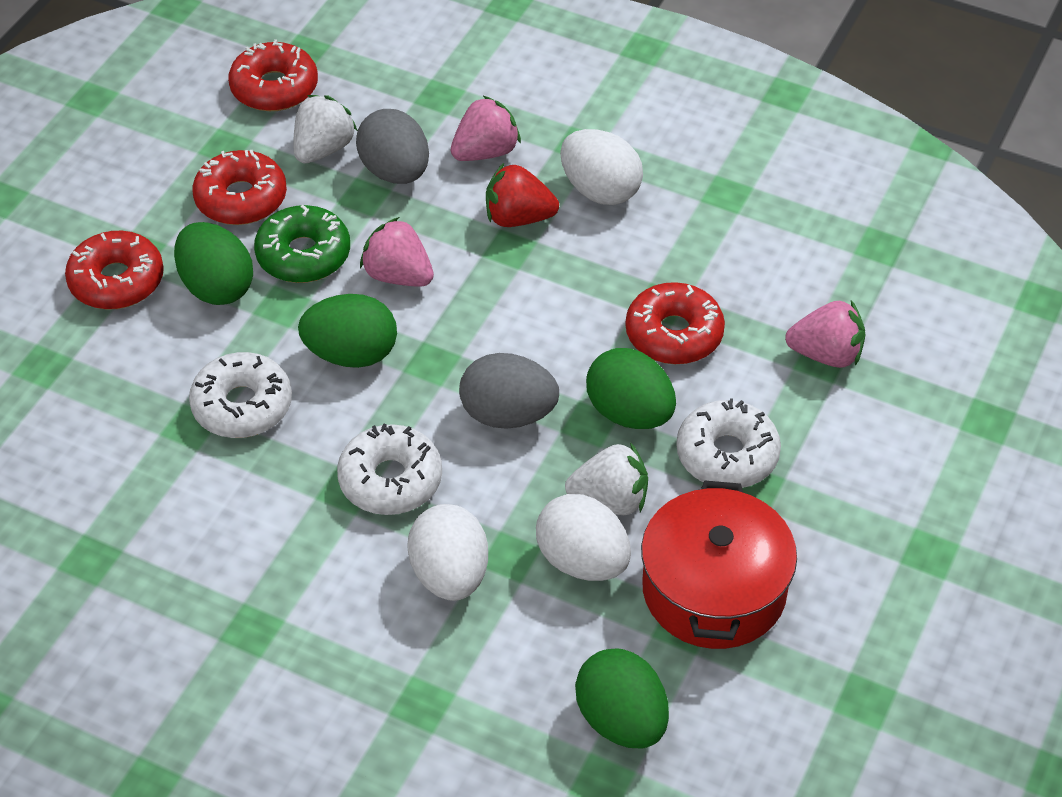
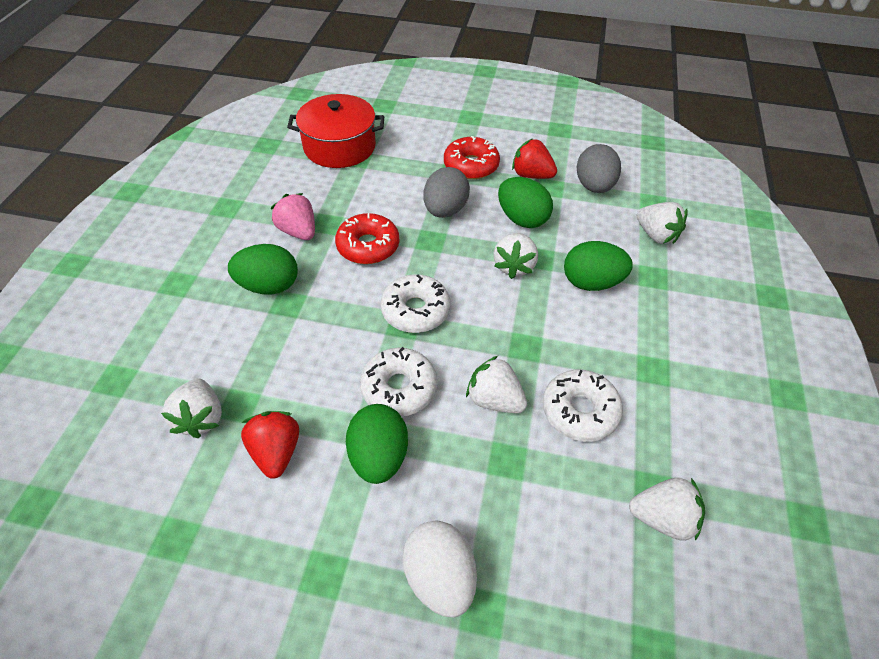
green donut: 1 -> 0
pink strawberry: 3 -> 1
red donut: 4 -> 2
red strawberry: 1 -> 2
white egg: 3 -> 1
white strawberry: 2 -> 5

